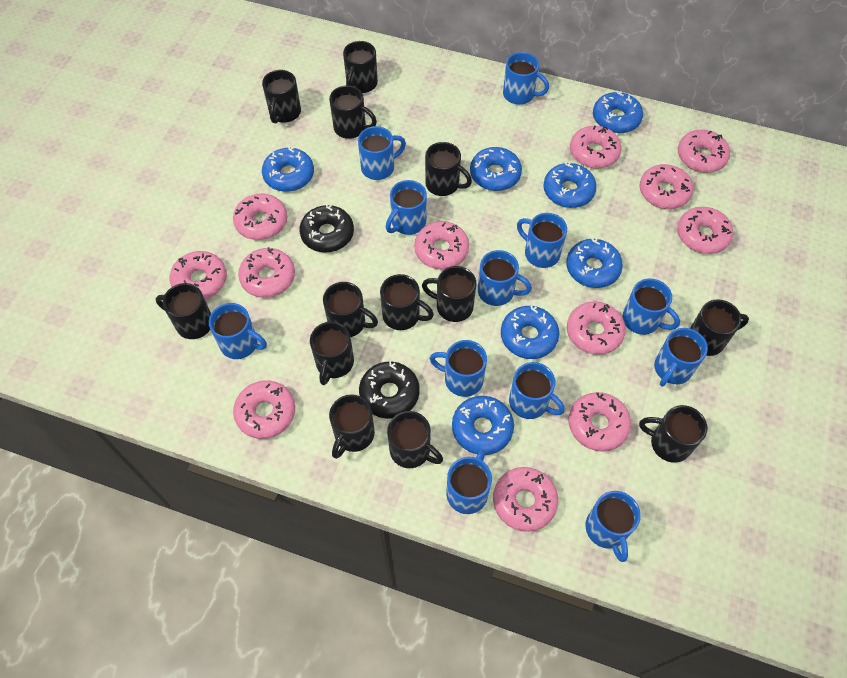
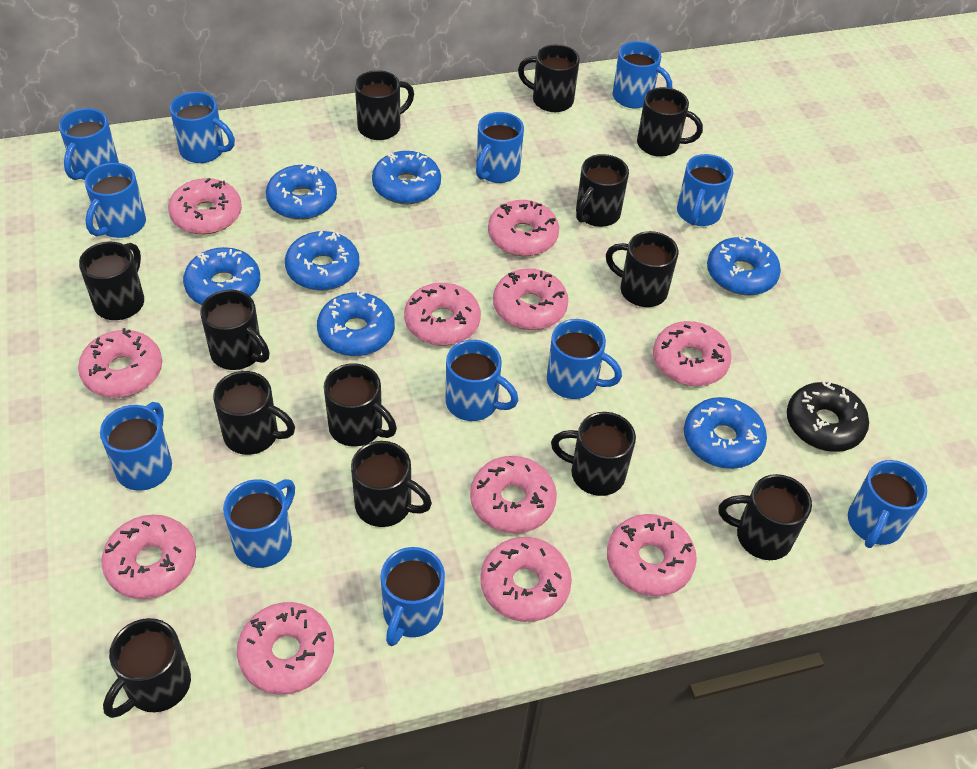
black donut: 2 -> 1
pink donut: 12 -> 11

